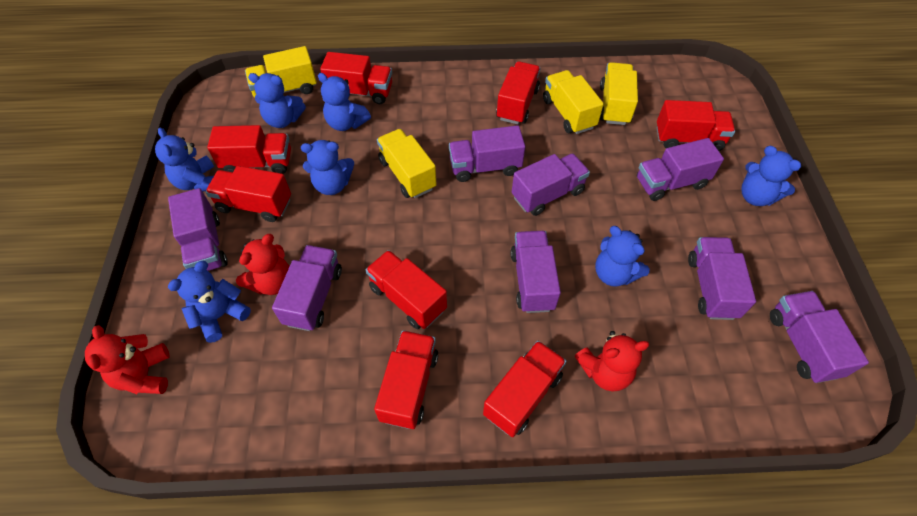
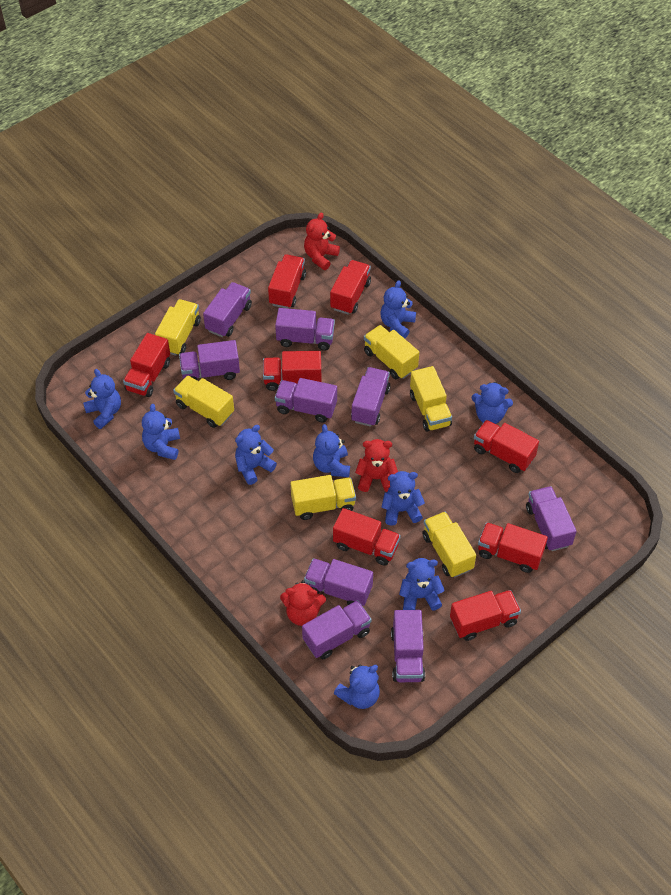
blue teddy bear: 7 -> 9
purple truck: 8 -> 9
yellow truck: 4 -> 6

